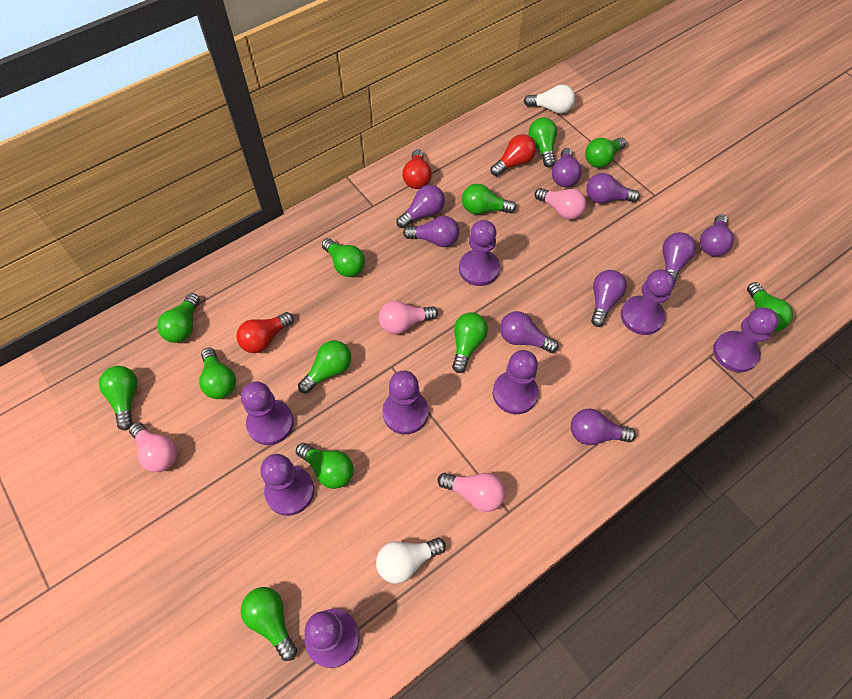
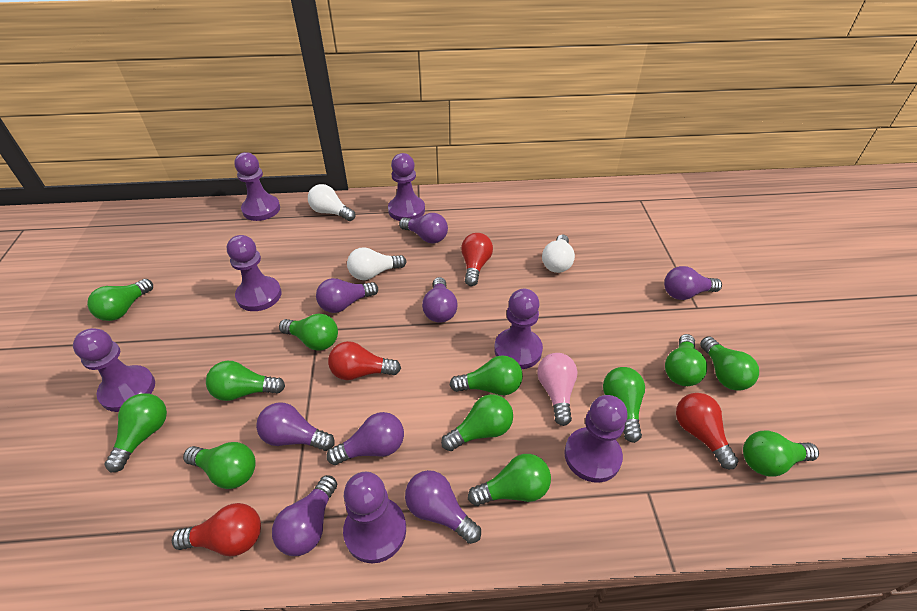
pink light bulb: 4 -> 1
purple light bulb: 9 -> 8
purple pawn: 8 -> 7
red light bulb: 3 -> 4
white light bulb: 2 -> 3

